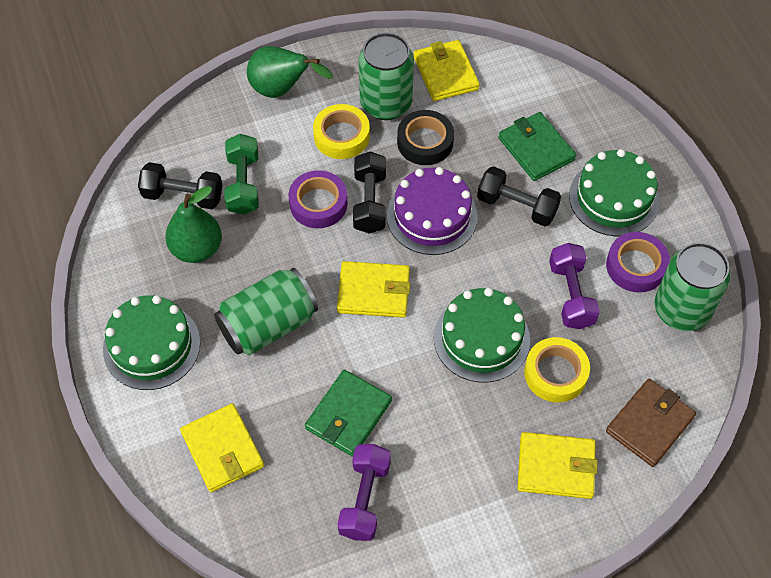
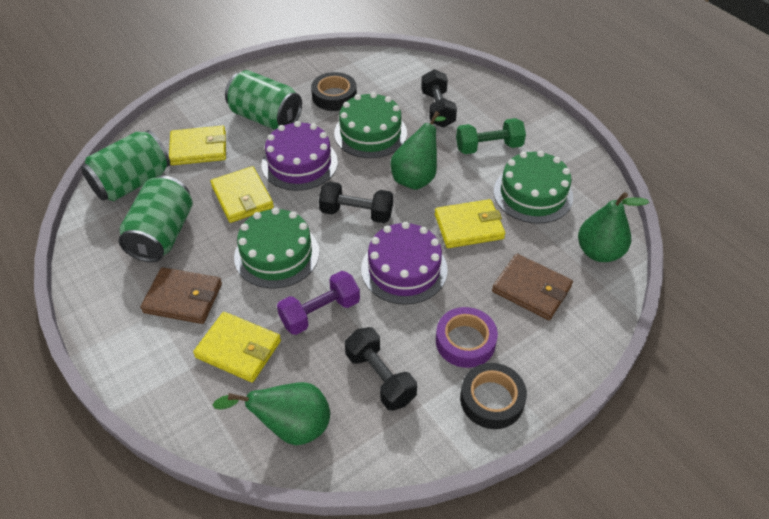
black tape: 1 -> 2
brown wallet: 1 -> 2
green pear: 2 -> 3
green wallet: 2 -> 0
purple cake: 1 -> 2
purple dumbbell: 2 -> 1
purple tape: 2 -> 1
yellow tape: 2 -> 0

